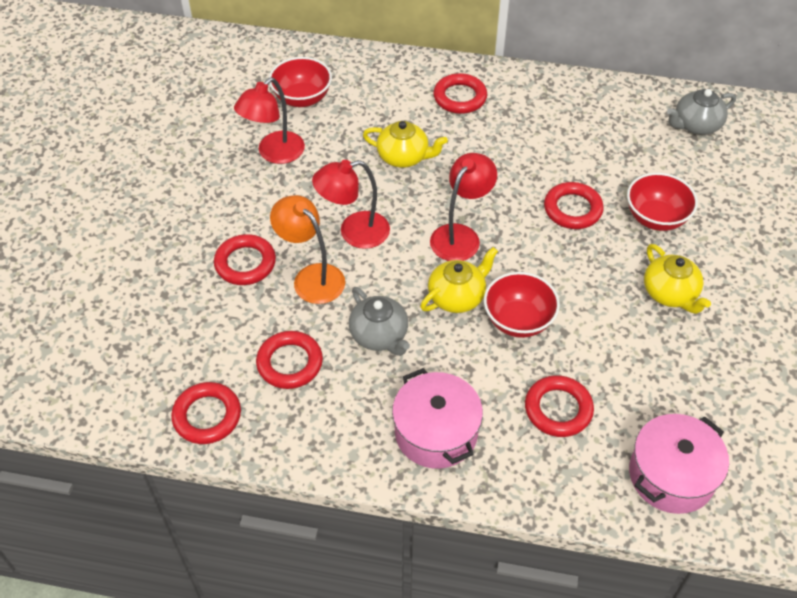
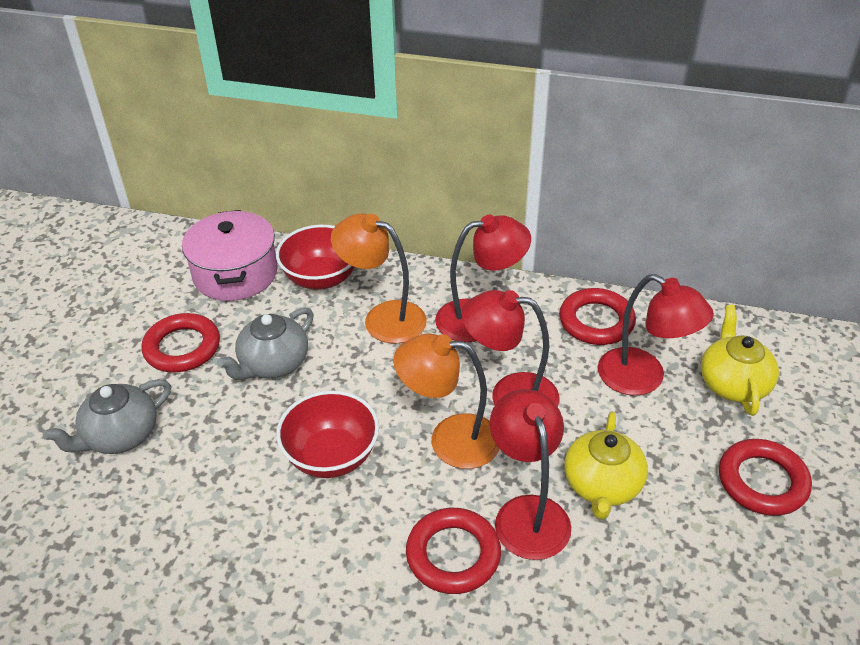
orange lamp: 1 -> 2
pink pot: 2 -> 1
red bowl: 3 -> 2
red lamp: 3 -> 4
red ring: 6 -> 4
yellow teapot: 3 -> 2

